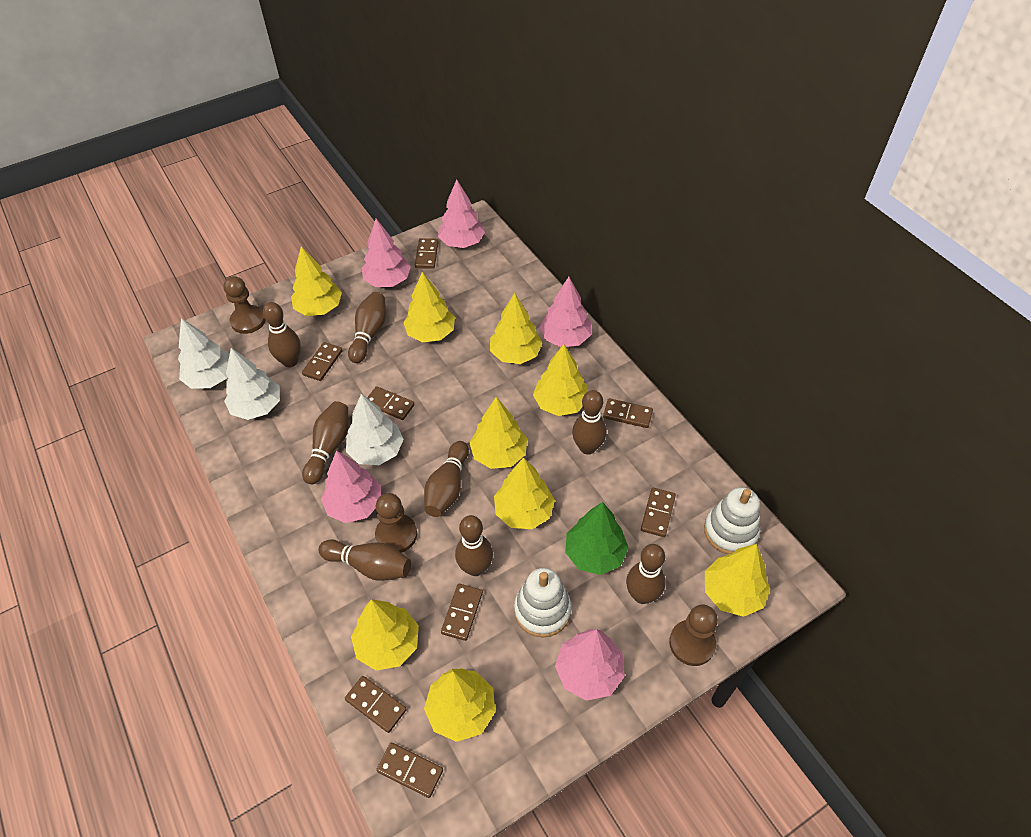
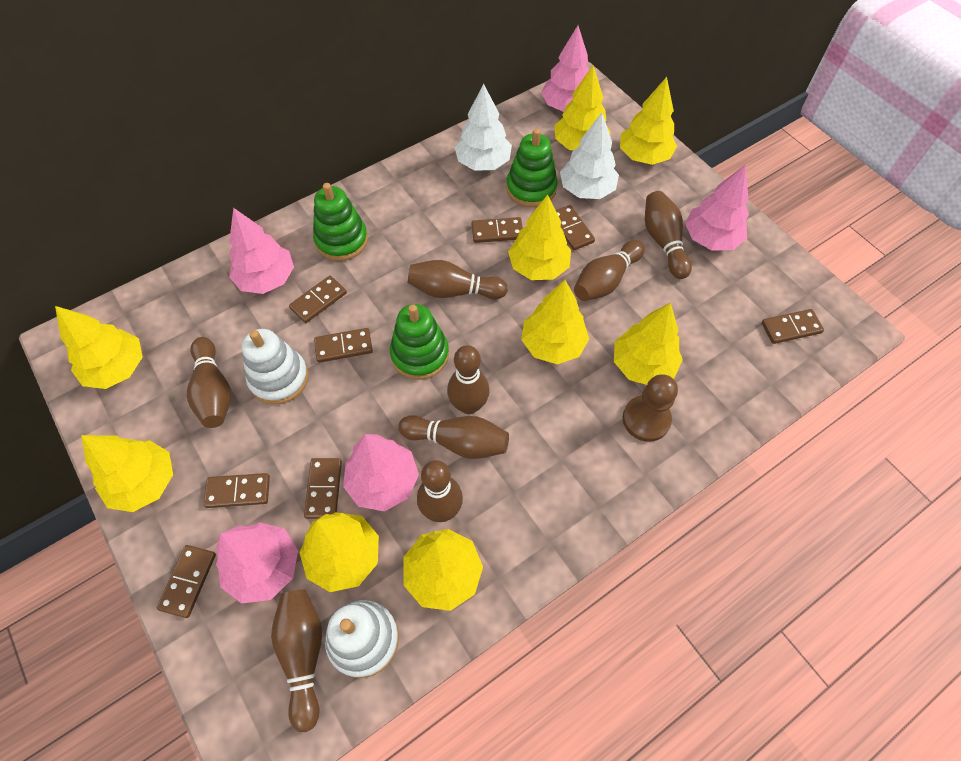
brown pawn: 3 -> 1
green stacking toy: 0 -> 3
green tree: 1 -> 0
white tree: 3 -> 2

